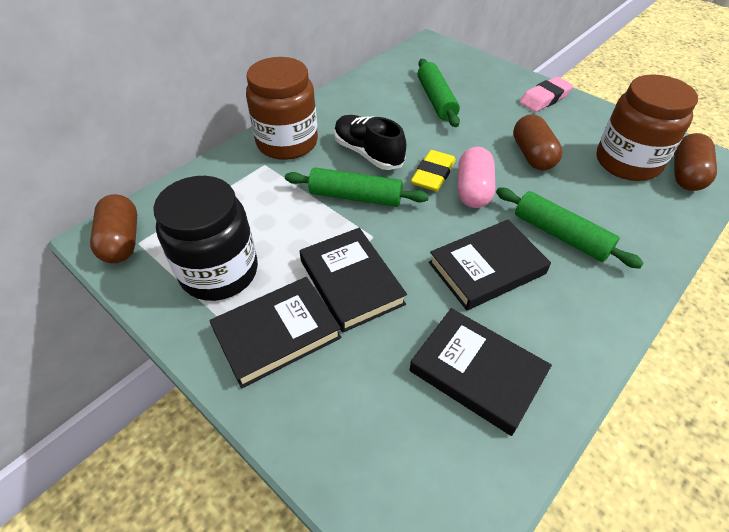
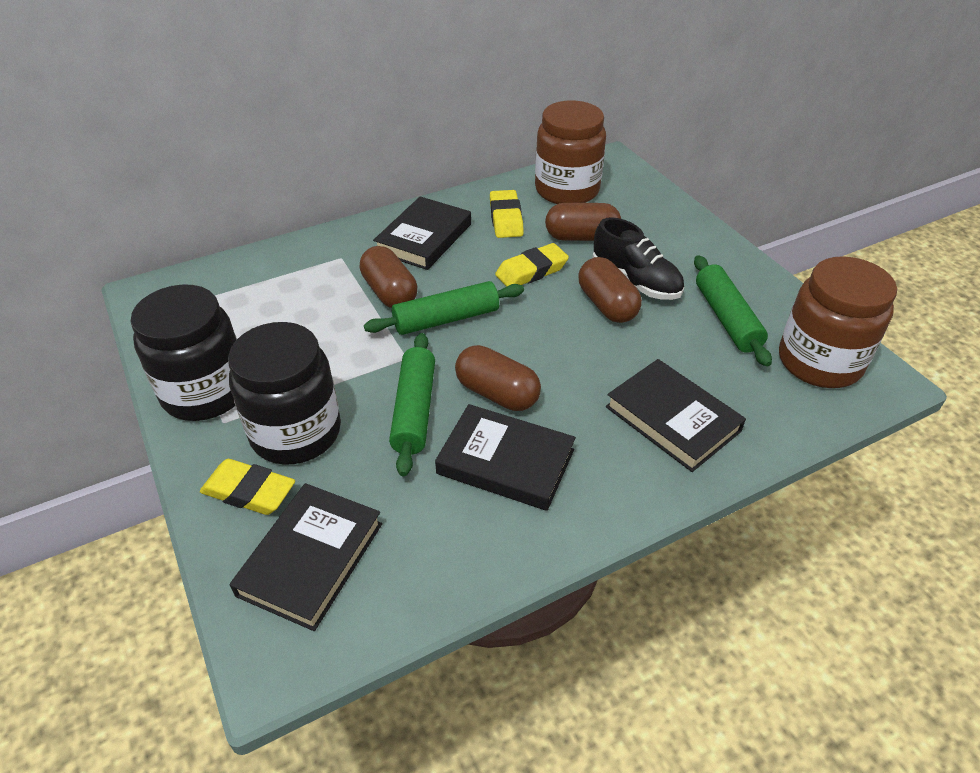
black jar: 1 -> 2
brown capsule: 3 -> 4
pink capsule: 1 -> 0
pink eraser: 1 -> 0
yellow eraser: 1 -> 3

